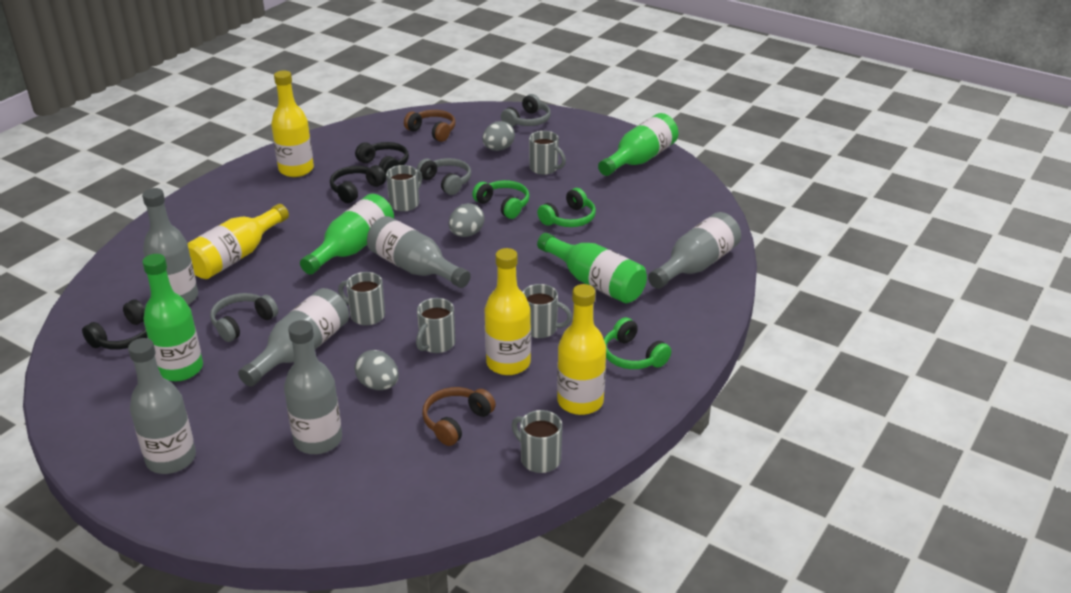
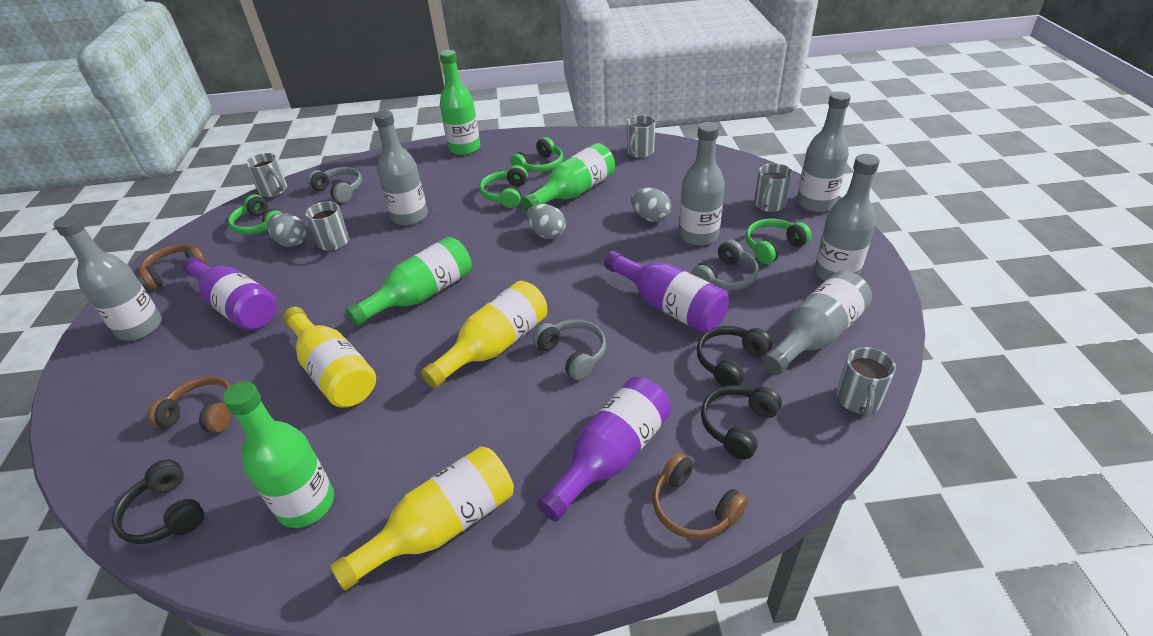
brown headphones: 2 -> 3
green headphones: 3 -> 4
grey mug: 6 -> 5
purple bottle: 0 -> 3
yellow bottle: 4 -> 3

